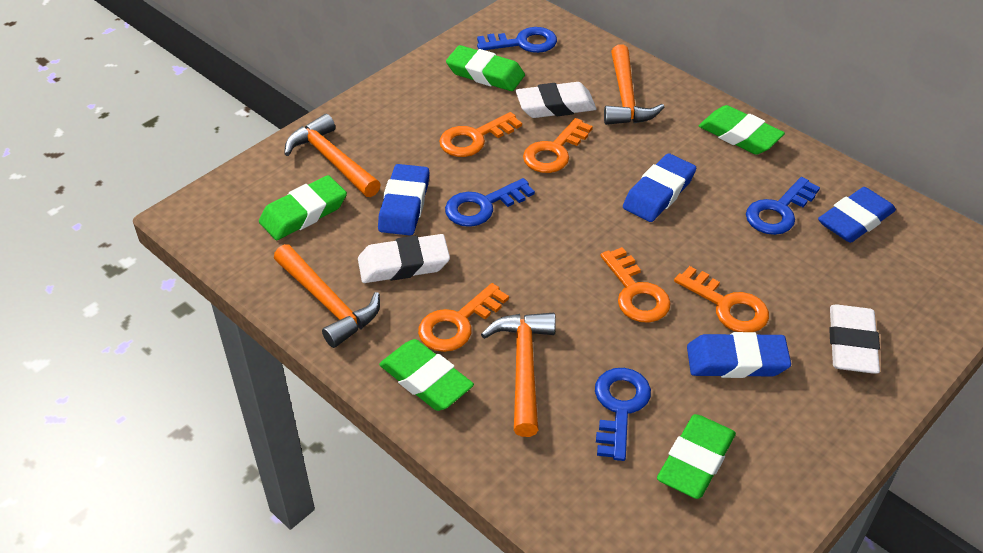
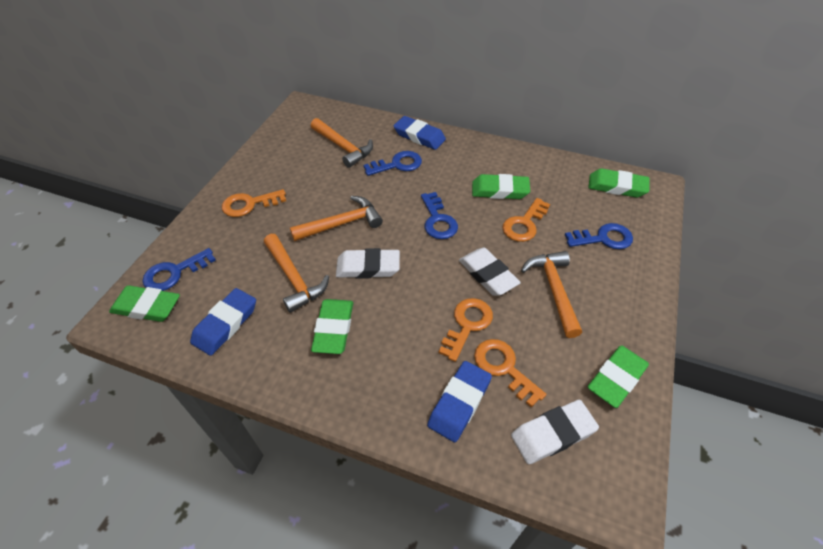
blue eraser: 4 -> 3
orange key: 5 -> 4

